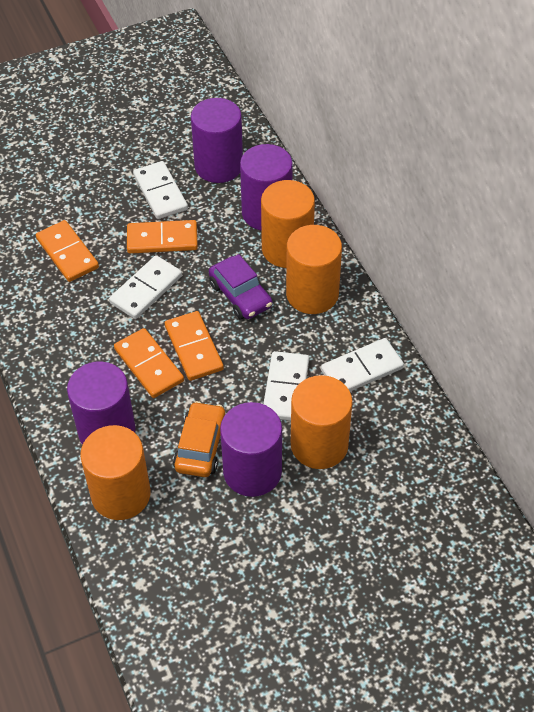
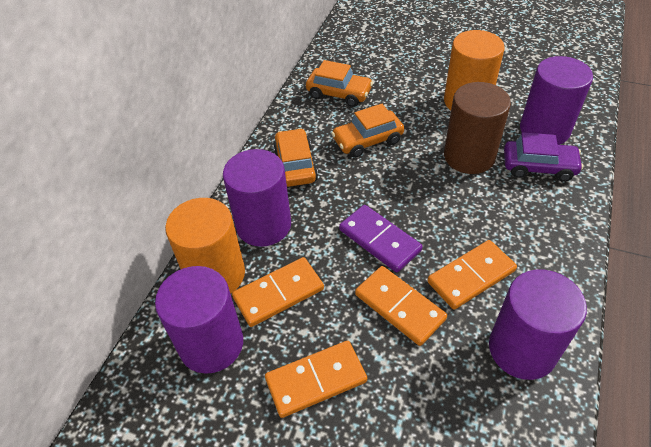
brown cylinder: 0 -> 1
orange car: 1 -> 3
orange cylinder: 4 -> 2
purple domino: 0 -> 1
white domino: 4 -> 0

